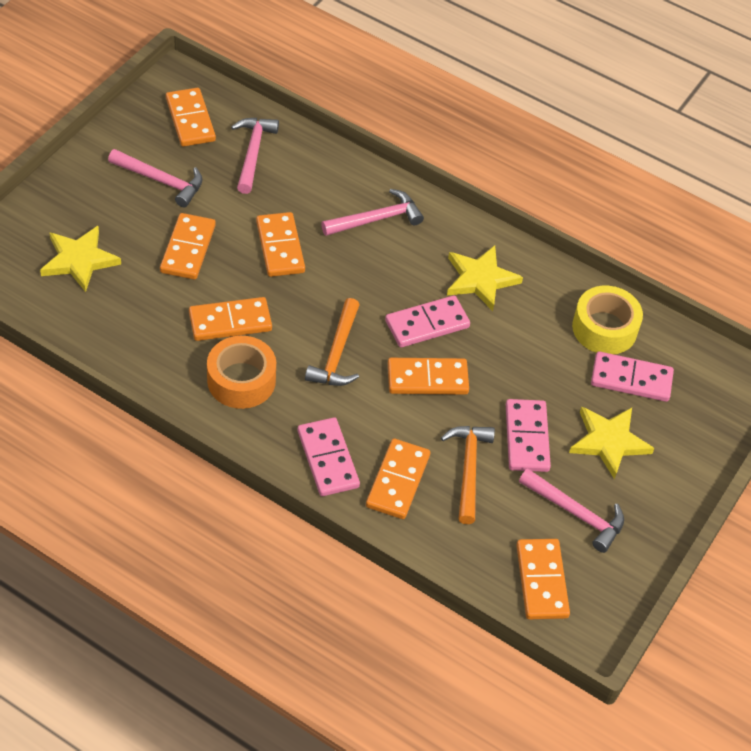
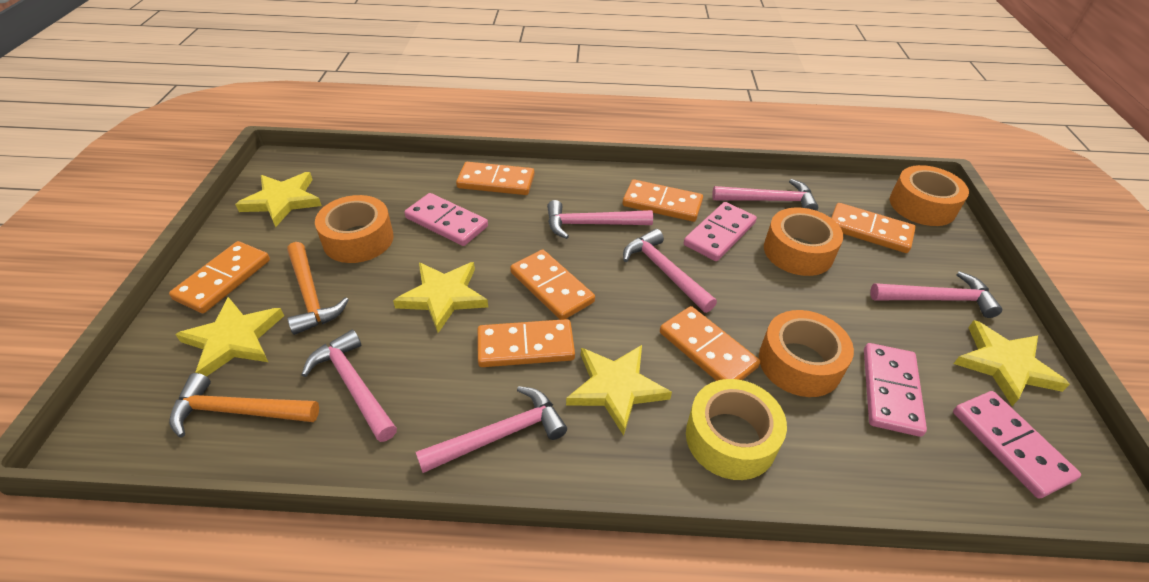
orange tape: 1 -> 4
pink hammer: 4 -> 6
yellow star: 3 -> 5

